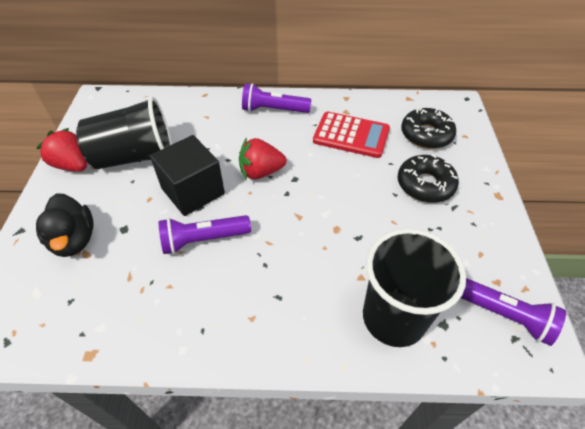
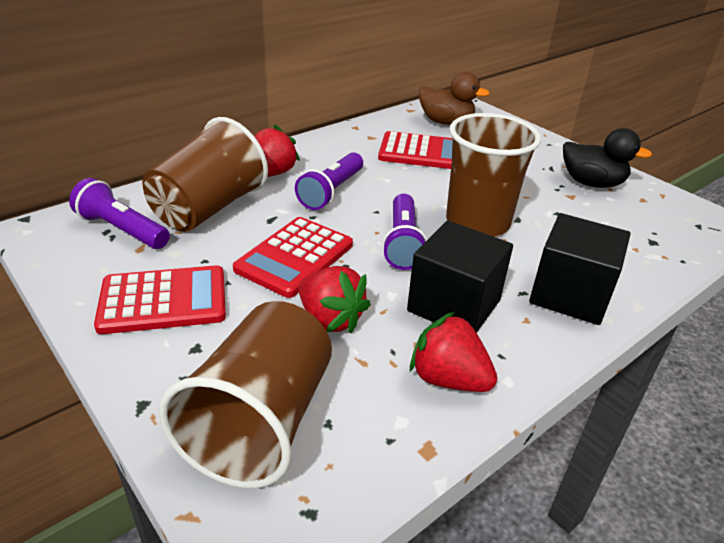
black cube: 1 -> 2
black cup: 2 -> 0
black donut: 2 -> 0
brown cup: 0 -> 3
brown duck: 0 -> 1
red calculator: 1 -> 3
red strawberry: 2 -> 3

